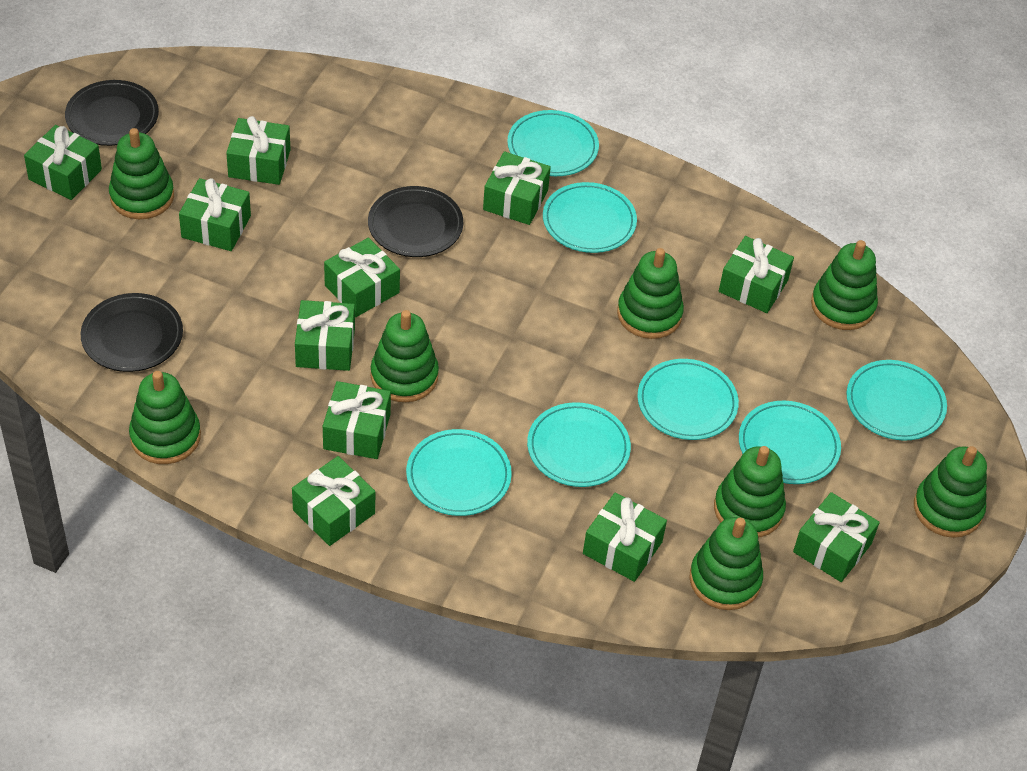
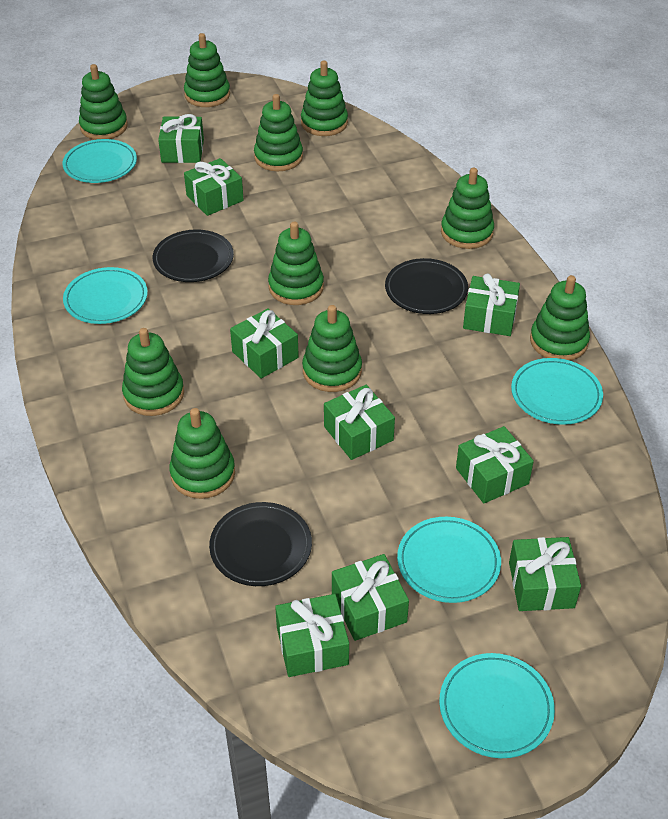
green gift: 11 -> 9
green stacking toy: 8 -> 10
turquoise plate: 7 -> 5

